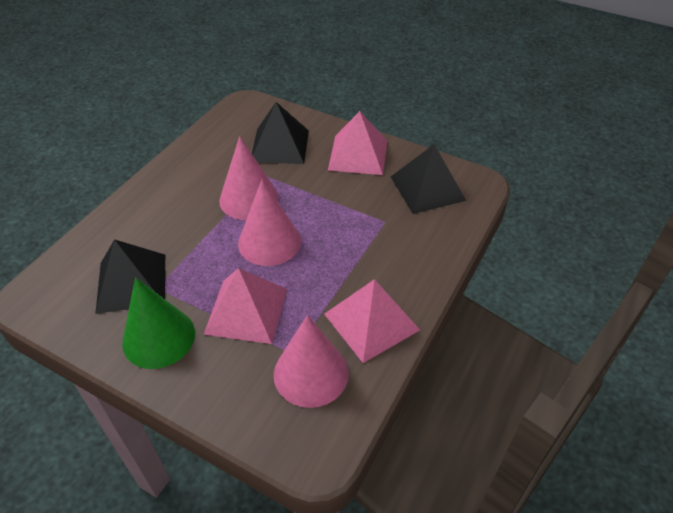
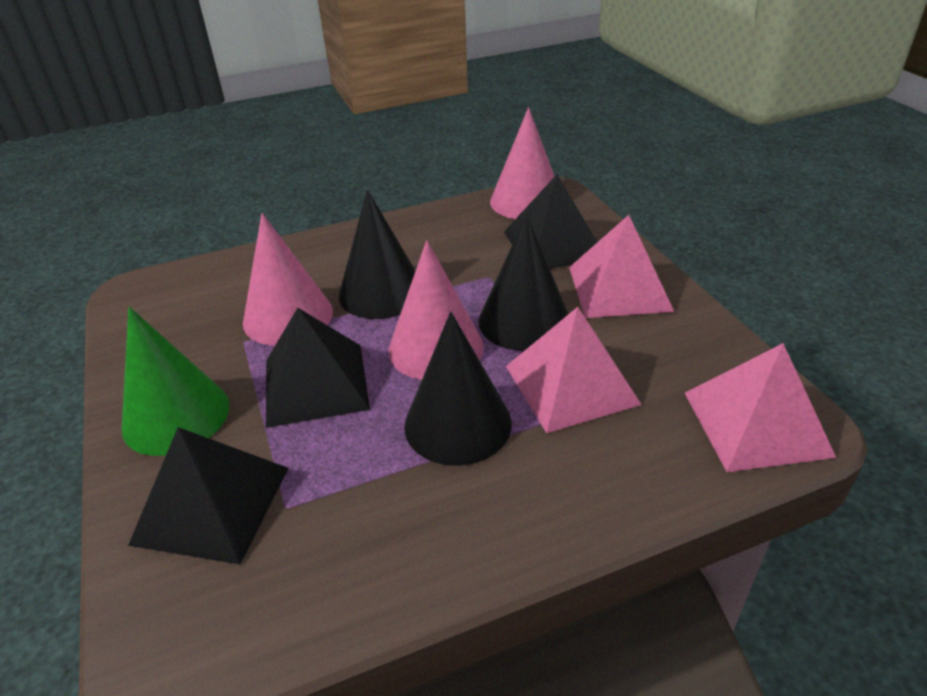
black cone: 0 -> 3

